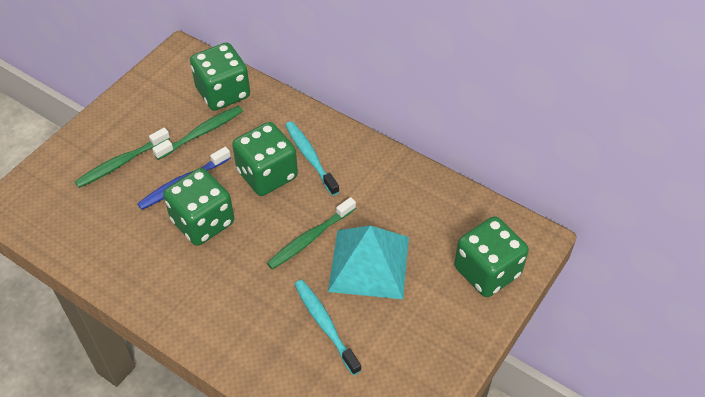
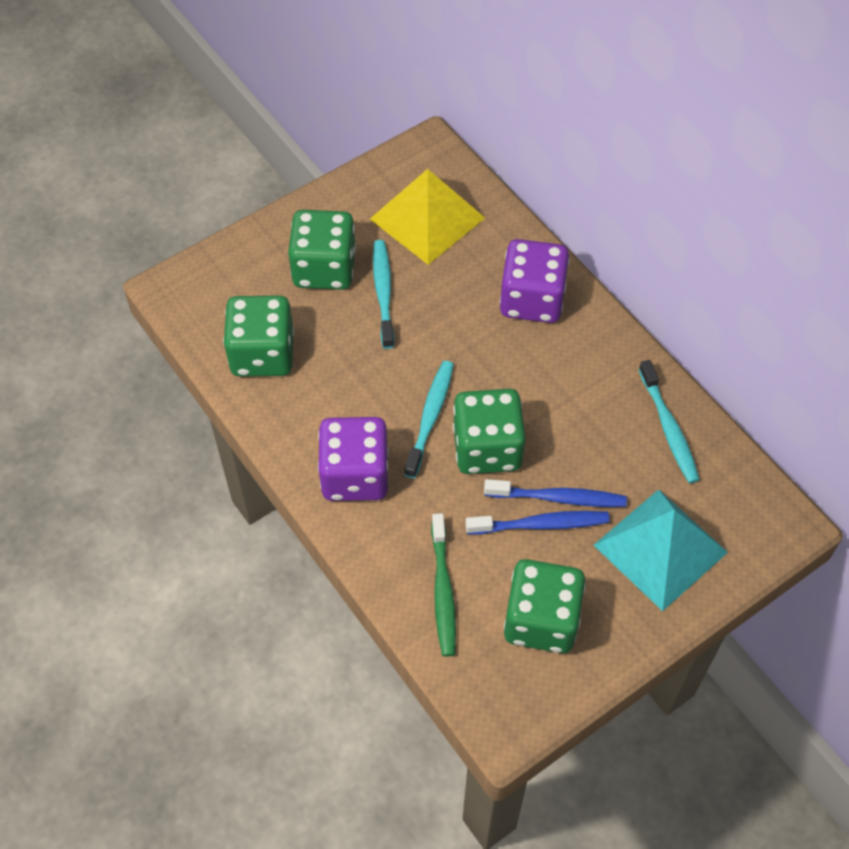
blue toothbrush: 1 -> 2
green toothbrush: 3 -> 1
purple dice: 0 -> 2
turquoise toothbrush: 2 -> 3
yellow pyramid: 0 -> 1

